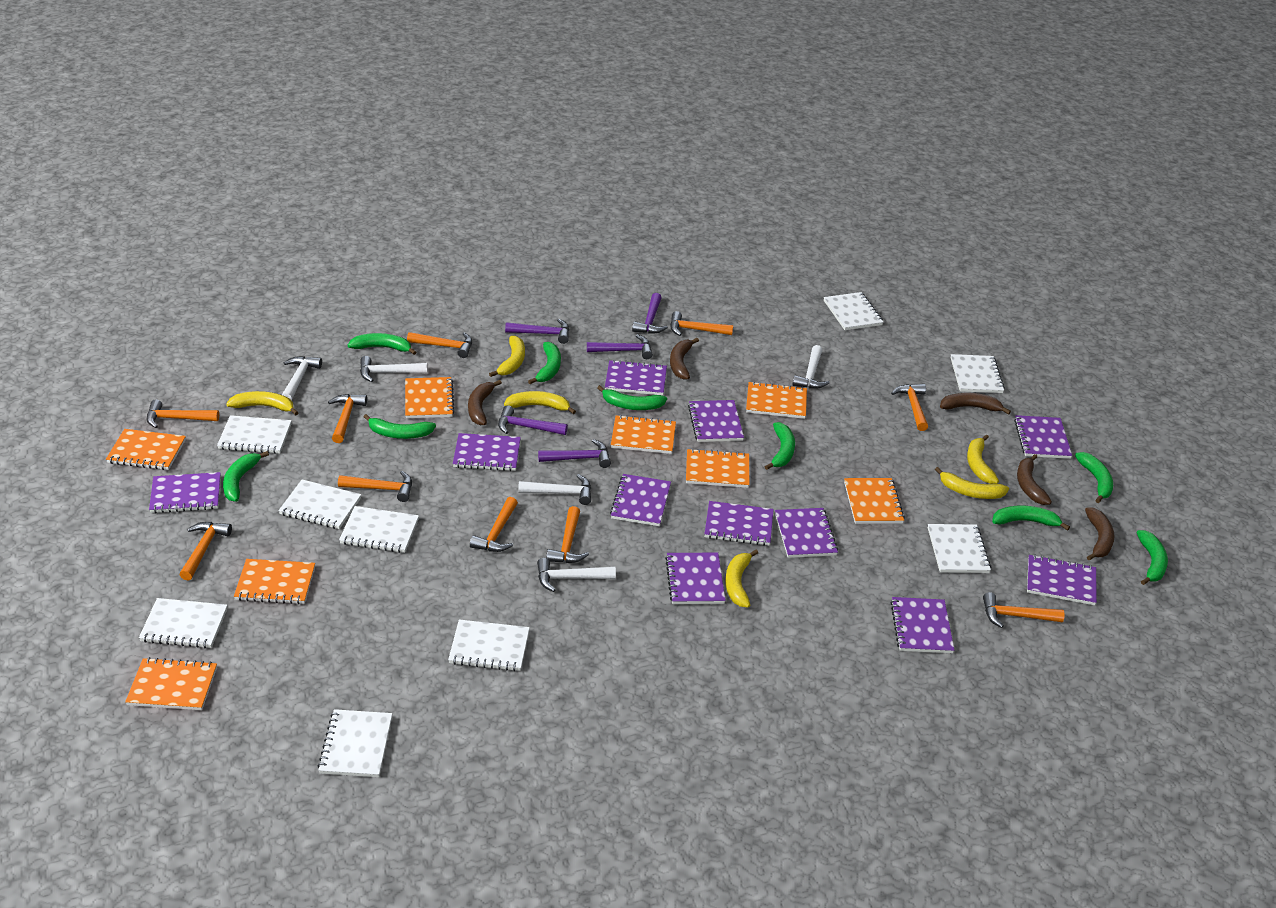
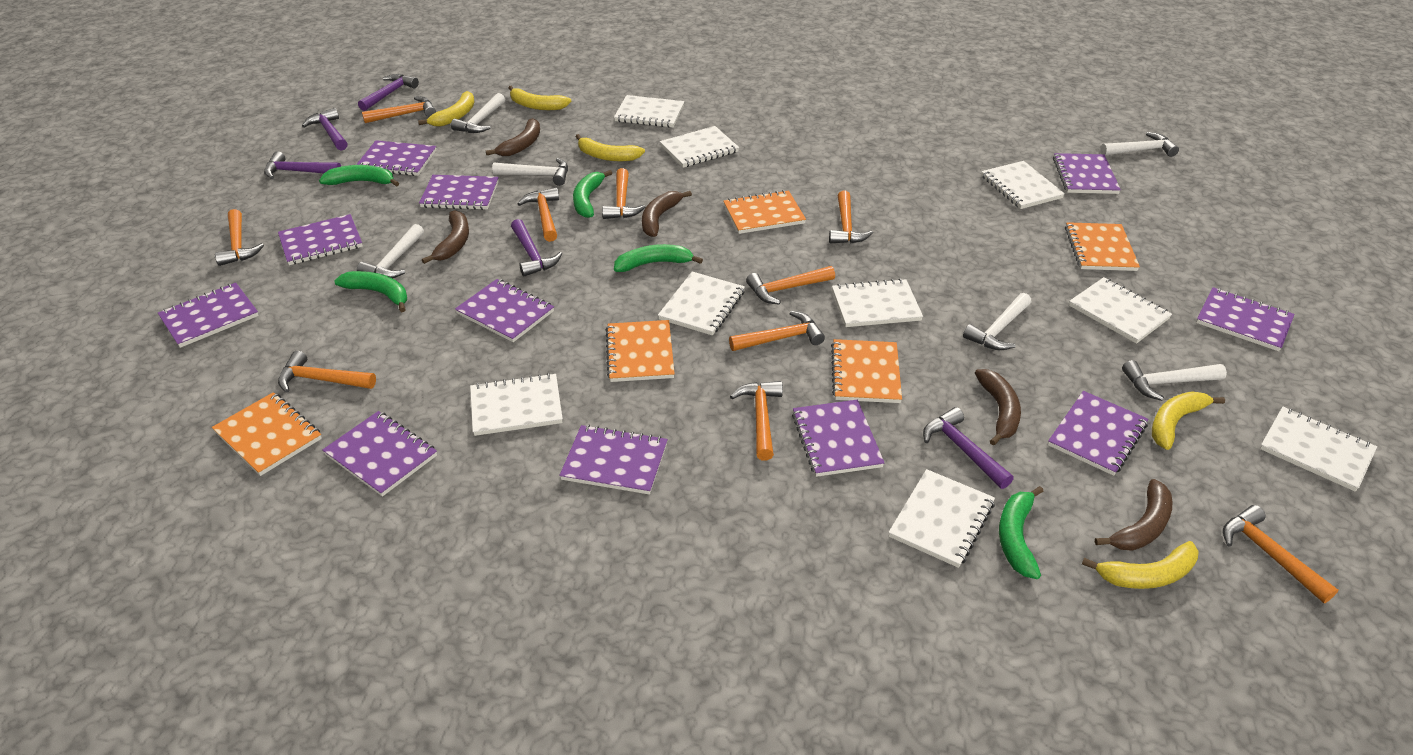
green banana: 9 -> 5
orange notebook: 8 -> 5
white hammer: 5 -> 6
yellow banana: 6 -> 5

